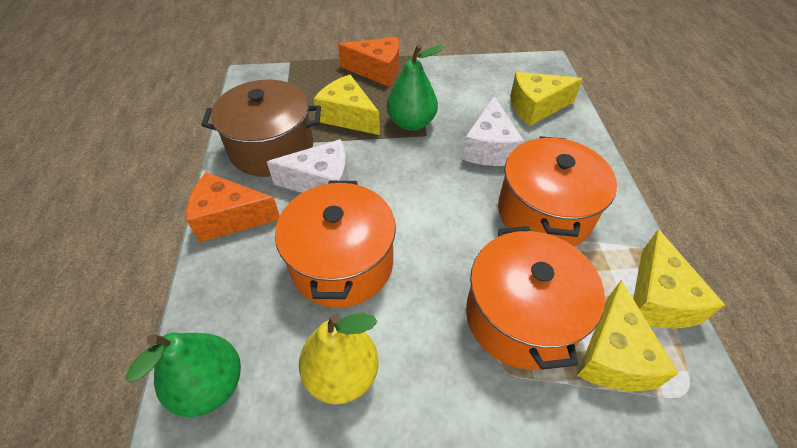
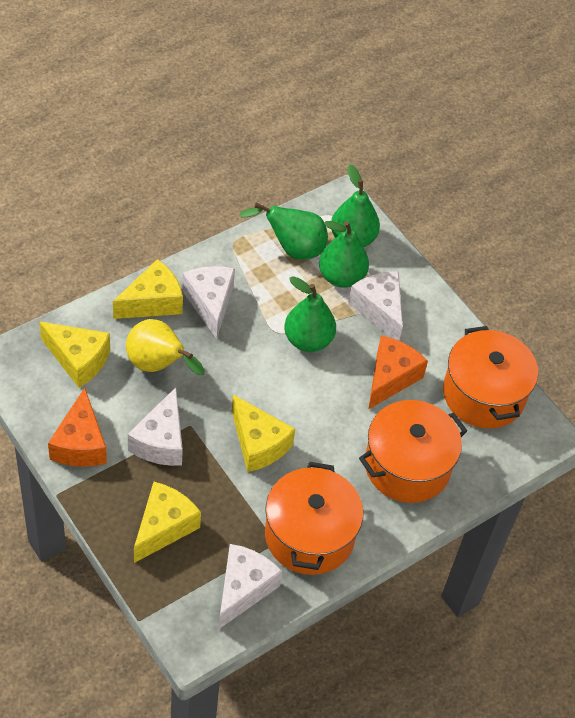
brown pot: 1 -> 0
green pear: 2 -> 4
white cheese: 2 -> 4

